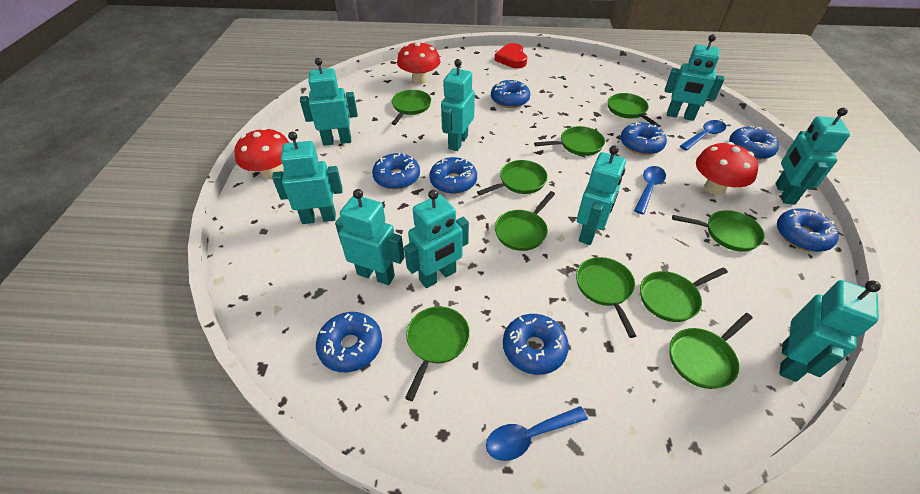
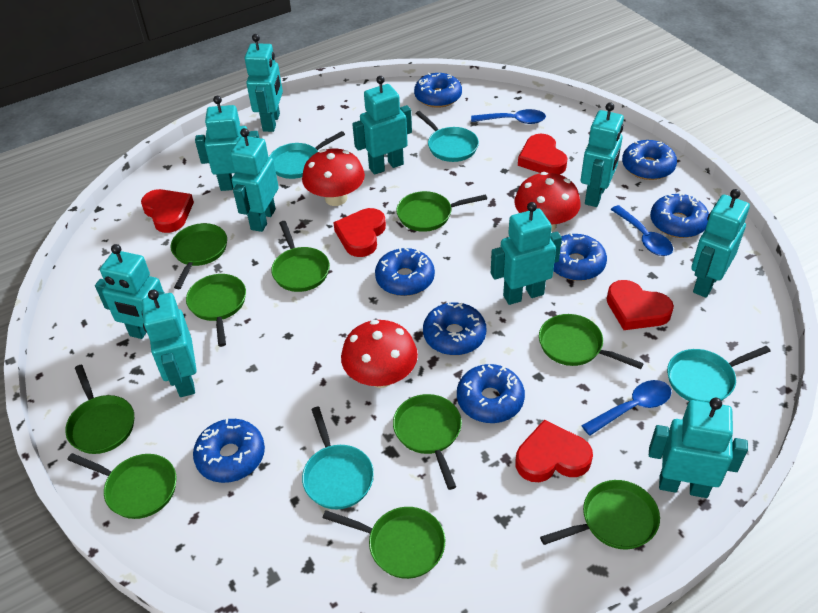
red heart: 1 -> 5
turquoise pan: 0 -> 4
turquoise robot: 9 -> 10

